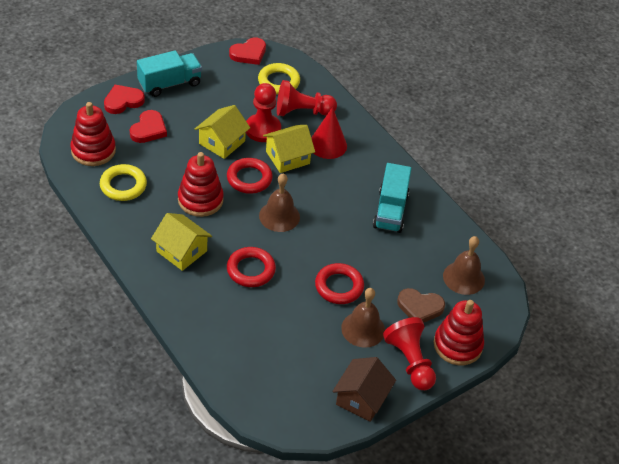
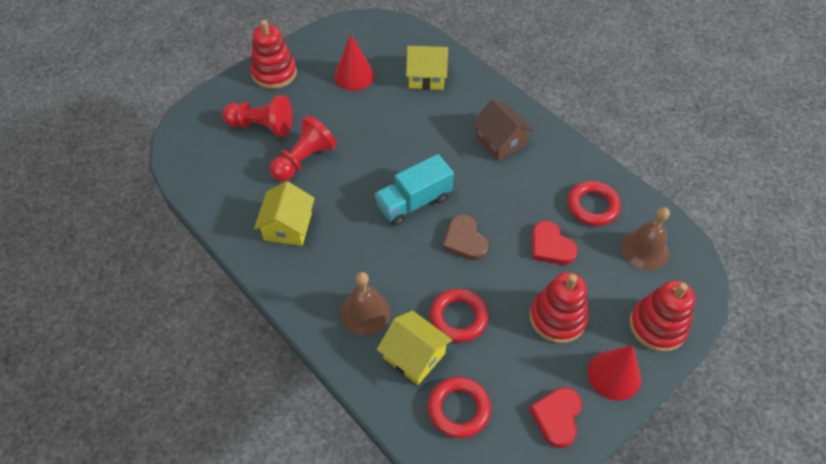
brown bell: 3 -> 2
red cone: 1 -> 2
red heart: 3 -> 2
red pawn: 3 -> 2
turquoise truck: 2 -> 1
yellow ring: 2 -> 0

